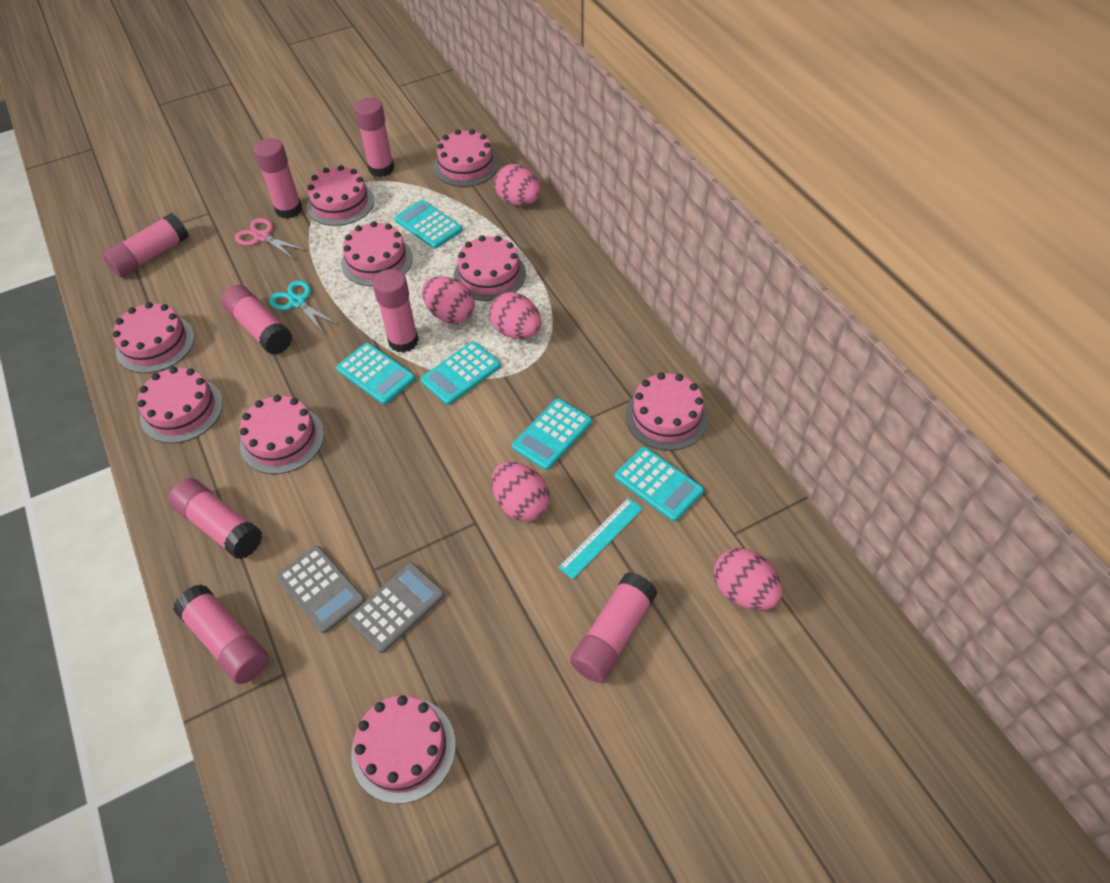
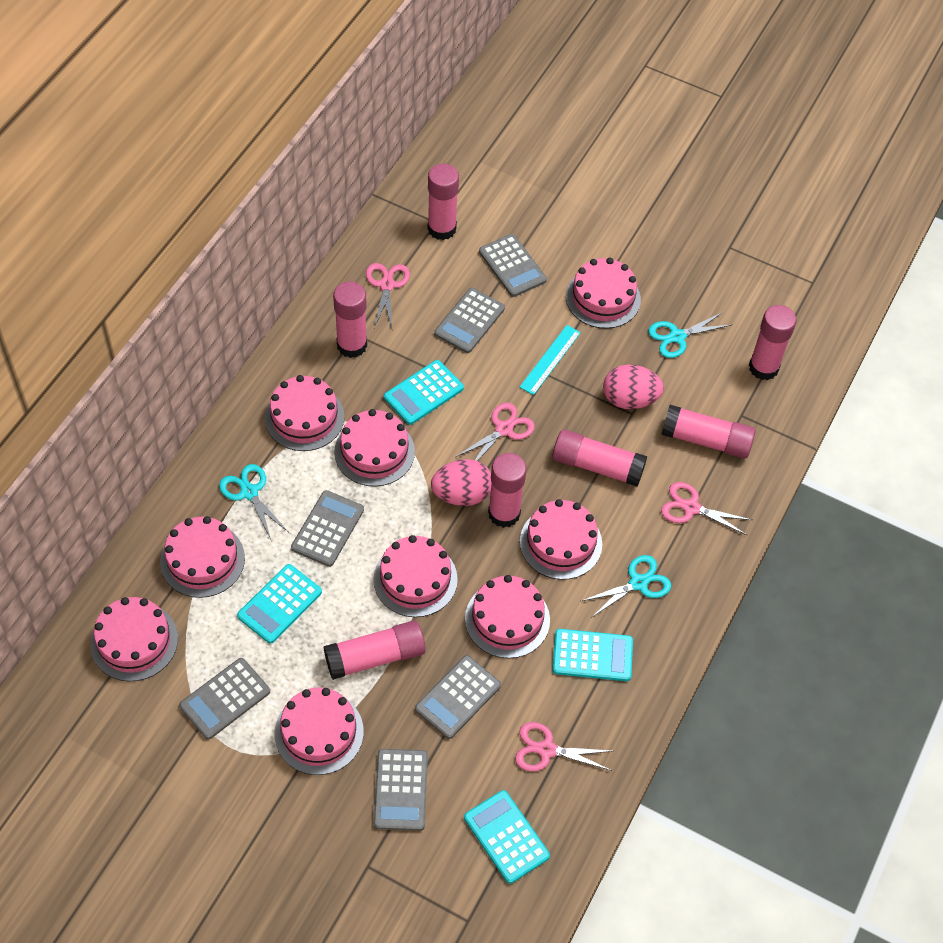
grey calculator: 2 -> 6
pink egg: 5 -> 2
pink glue stick: 8 -> 7
pink scissors: 1 -> 4
turquoise calculator: 5 -> 4
turquoise scissors: 1 -> 3

